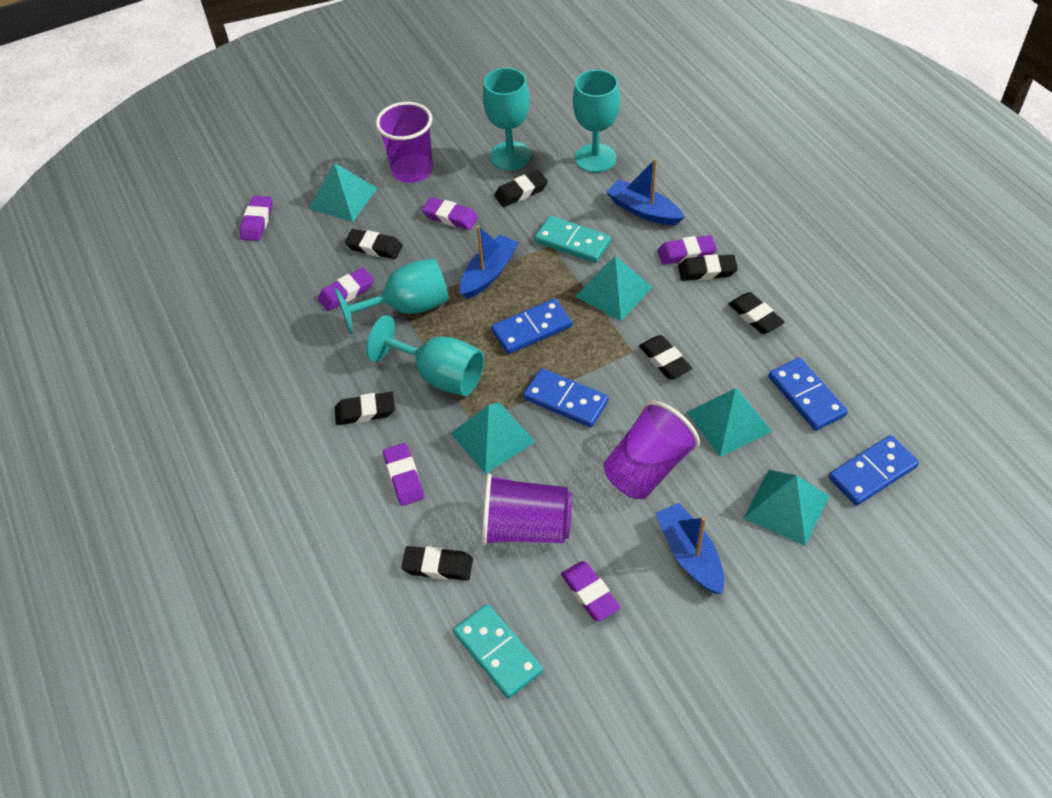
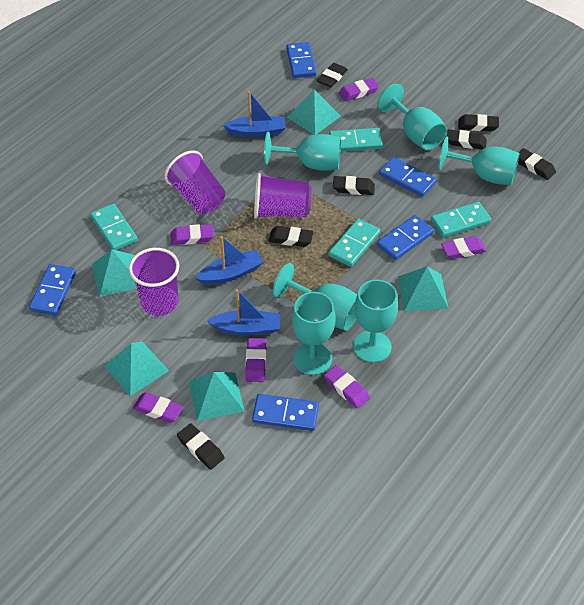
blue domino: 4 -> 5
turquoise domino: 2 -> 4
turquoise goblet: 4 -> 6

